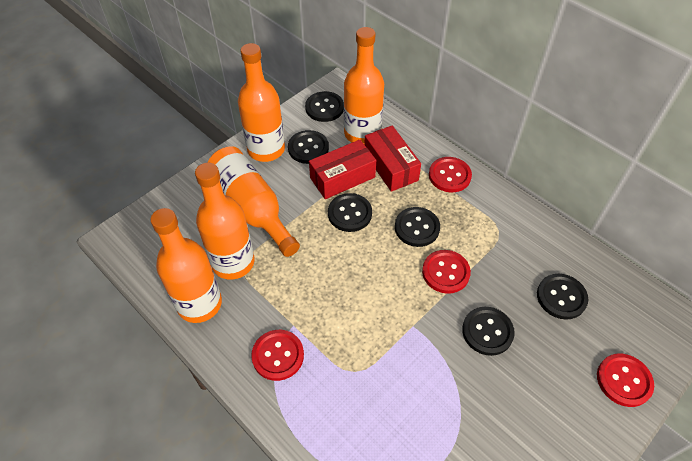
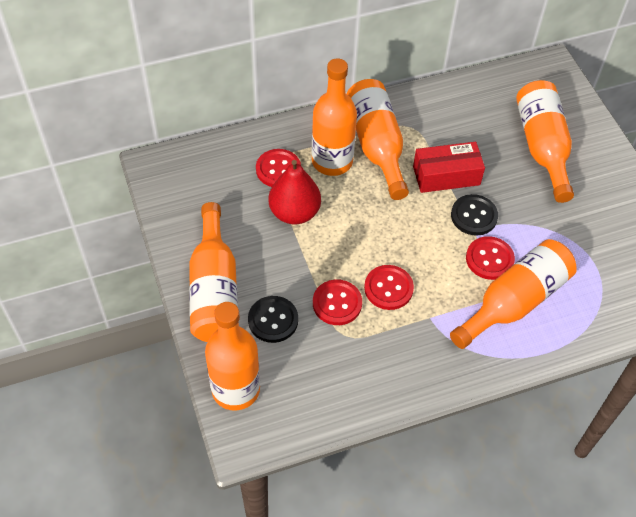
black button: 6 -> 2
orange bottle: 5 -> 6
red box: 2 -> 1
red pear: 0 -> 1

